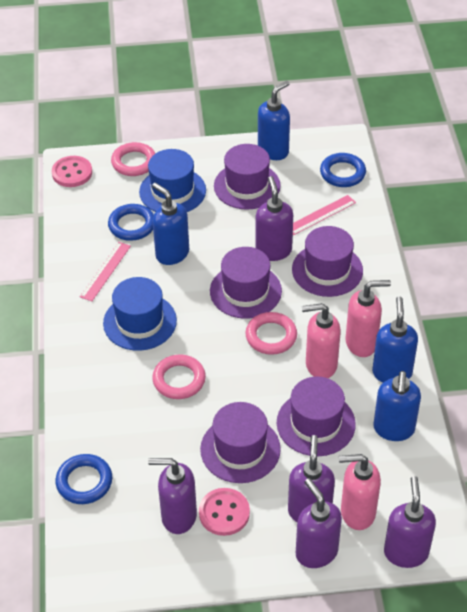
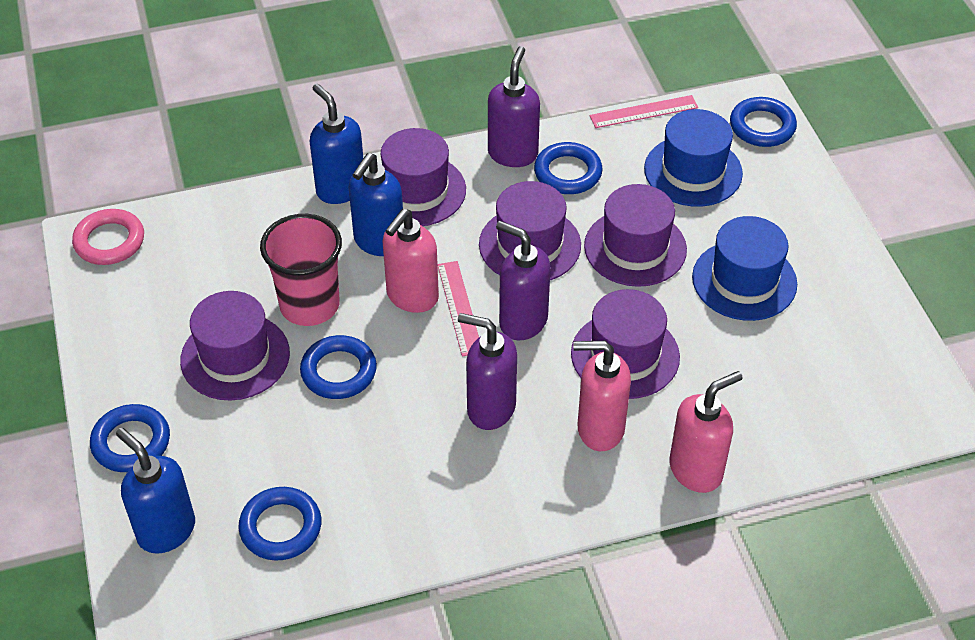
blue ring: 3 -> 5
blue soap dispenser: 4 -> 3
pink button: 2 -> 0
pink cup: 0 -> 1
pink ring: 3 -> 1
purple soap dispenser: 5 -> 3

